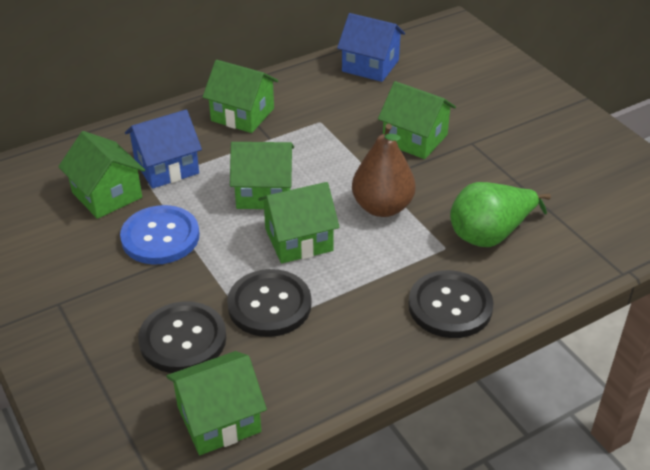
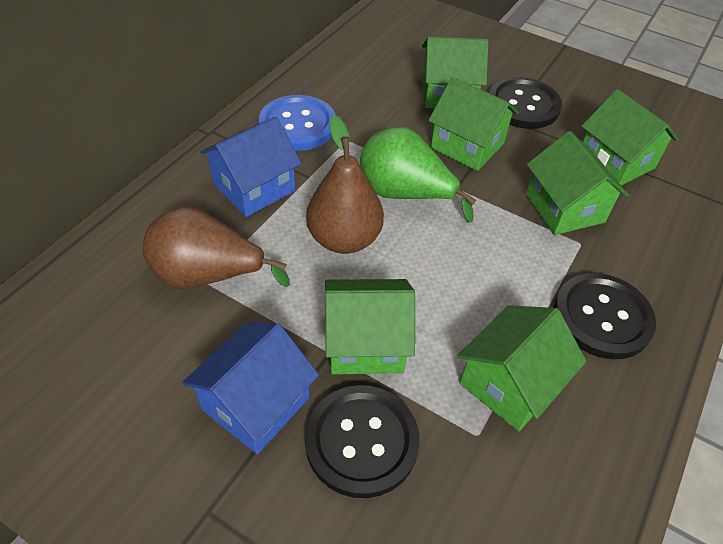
brown pear: 1 -> 2

